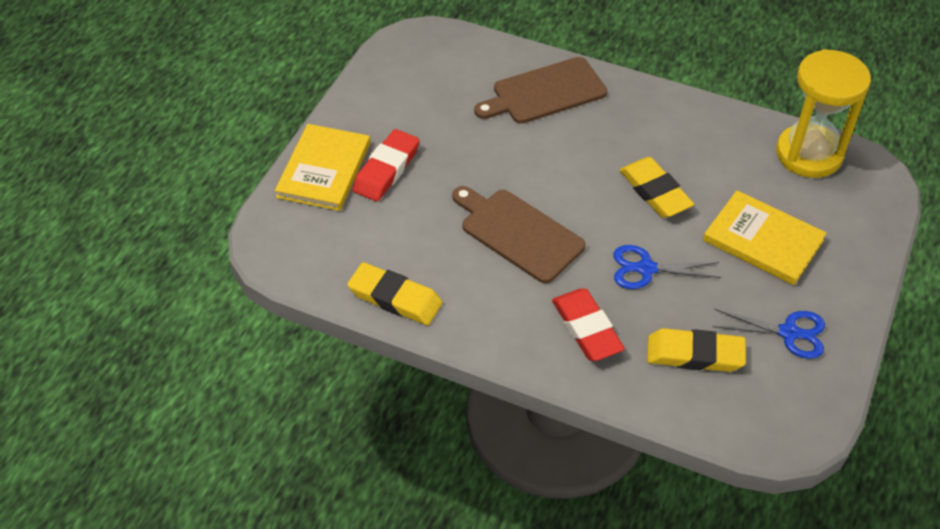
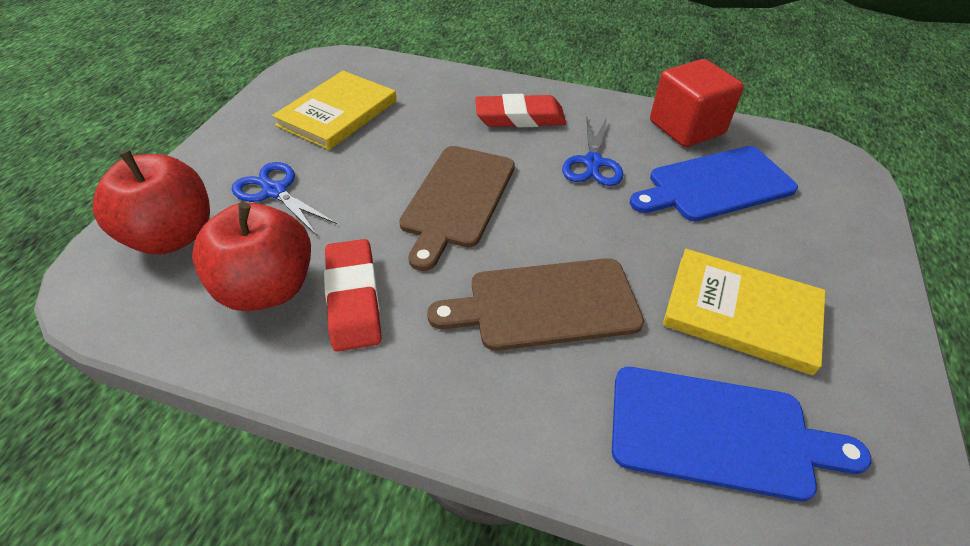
blue cutting board: 0 -> 2
red apple: 0 -> 2
red cube: 0 -> 1
yellow eraser: 3 -> 0
yellow hourglass: 1 -> 0

